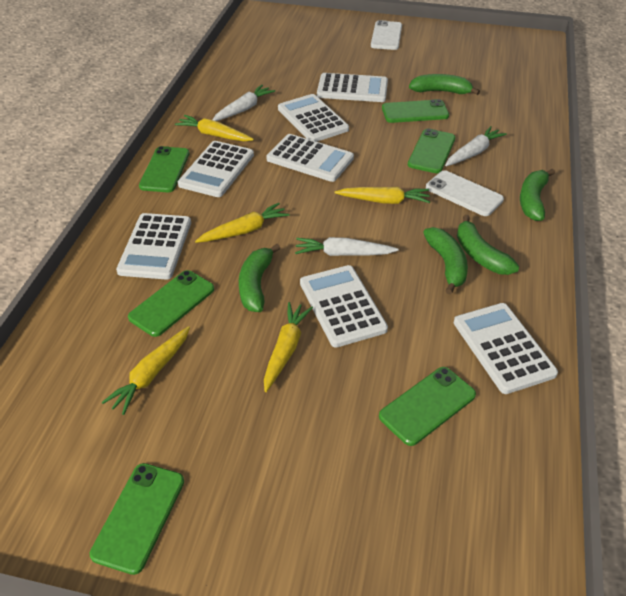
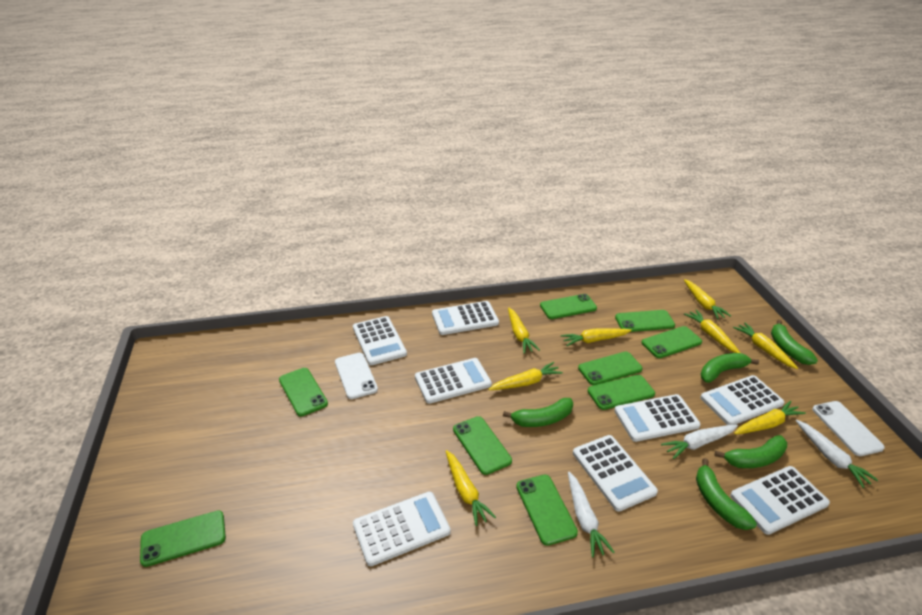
green phone: 6 -> 9
white calculator: 7 -> 8
yellow carrot: 5 -> 8

